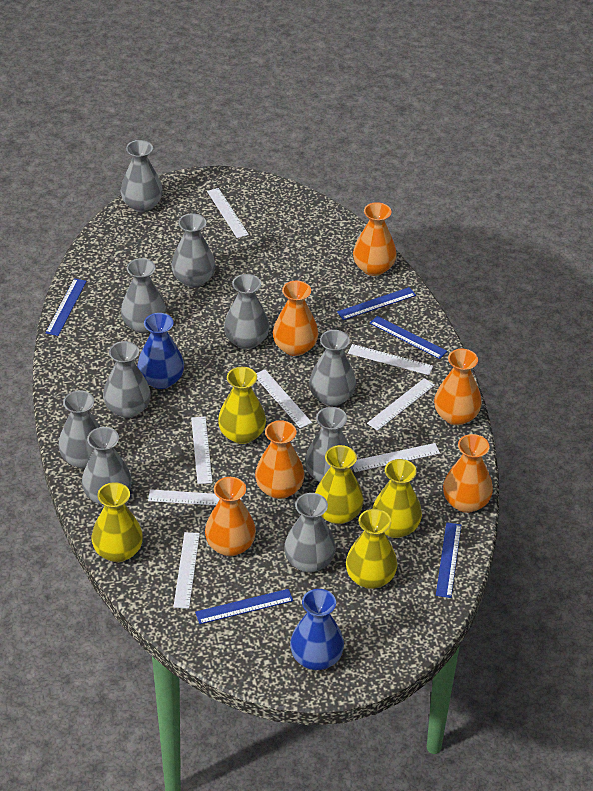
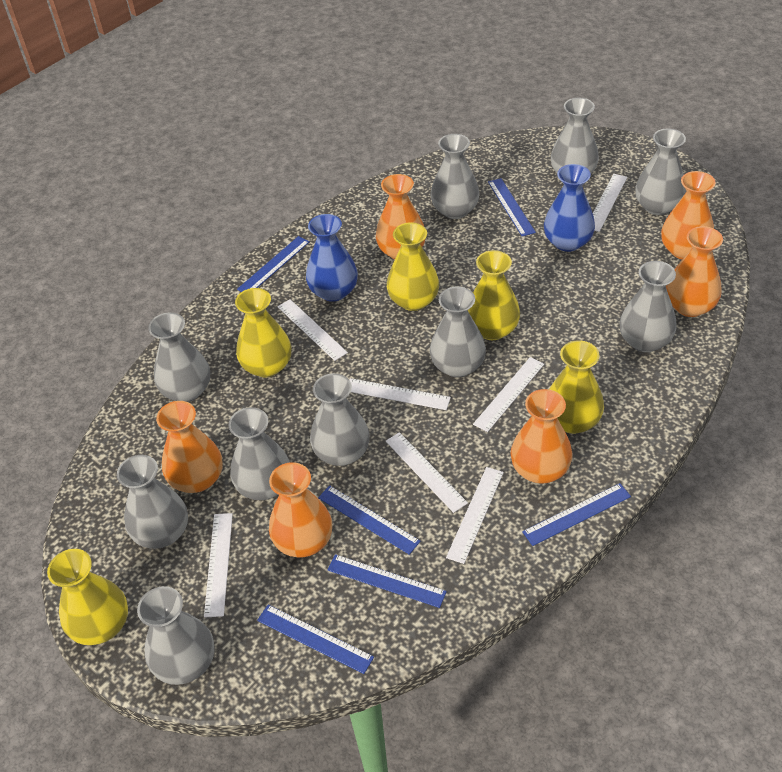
blue ruler: 5 -> 6
white ruler: 8 -> 7

